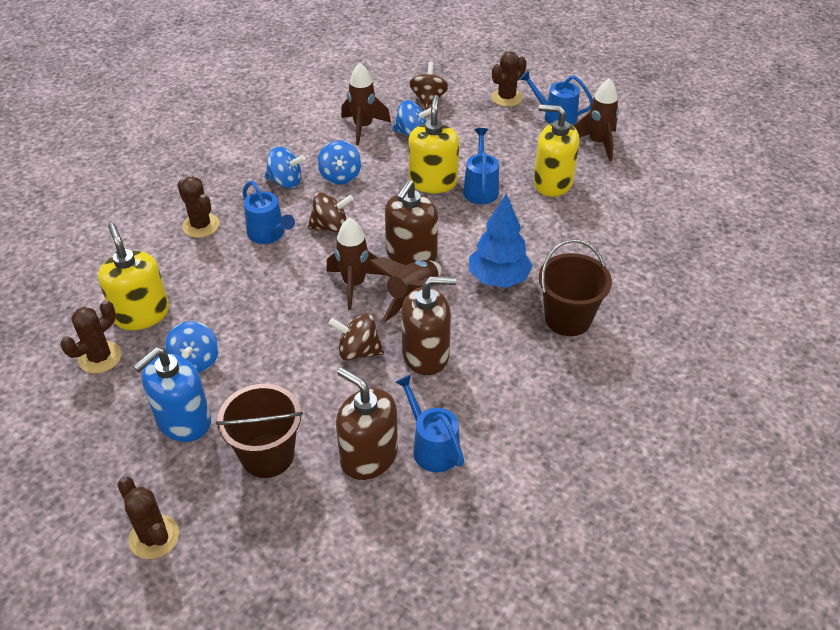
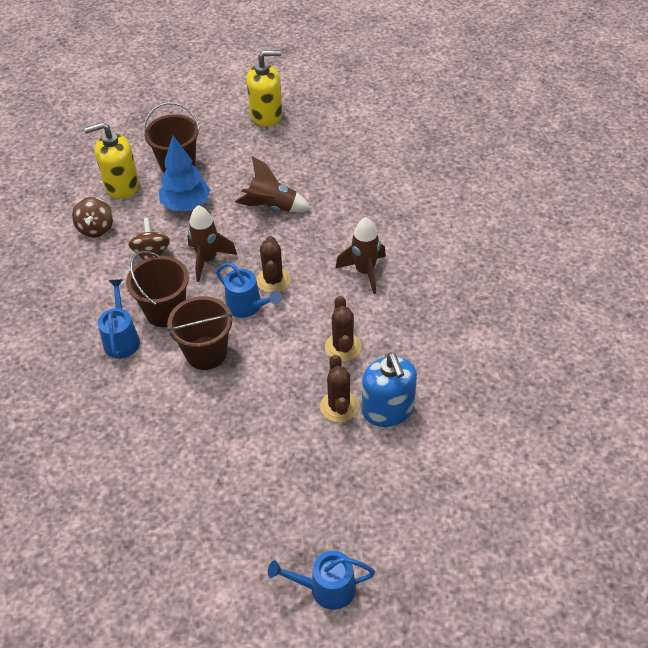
blue spinning top: 4 -> 0
blue watering can: 4 -> 3
brown bucket: 2 -> 3
brown cactus: 4 -> 3
brown rocket: 4 -> 3
brown soap dispenser: 3 -> 0
brown spinning top: 3 -> 2
yellow soap dispenser: 3 -> 2

